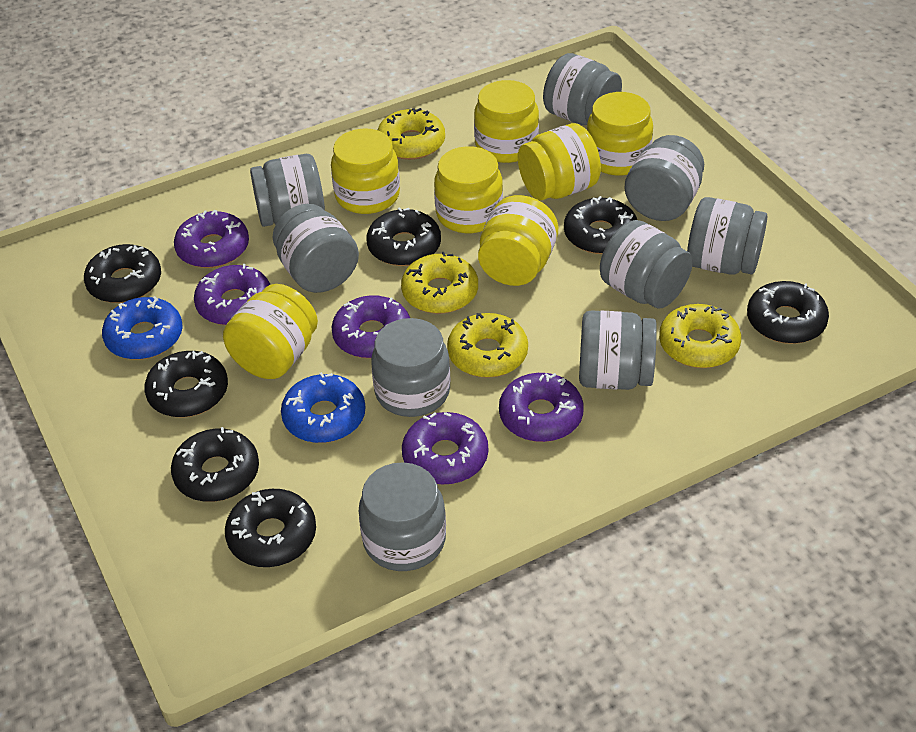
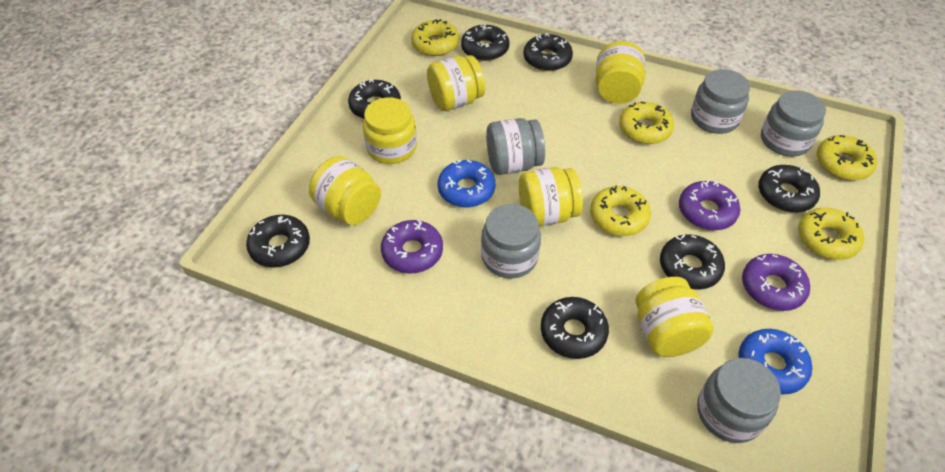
grey jar: 9 -> 5
purple donut: 5 -> 3
yellow donut: 4 -> 5
yellow jar: 7 -> 6

